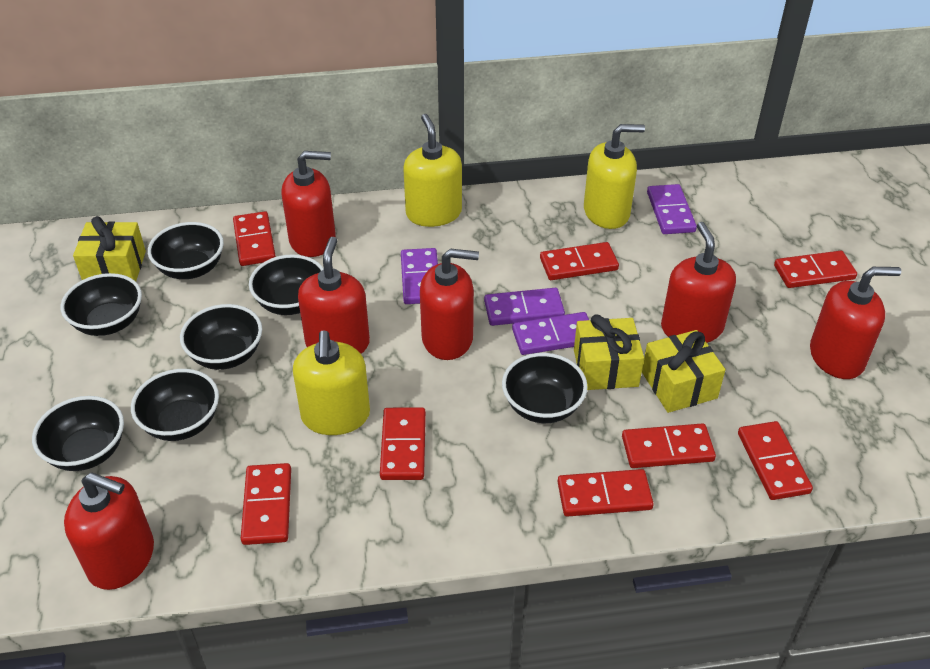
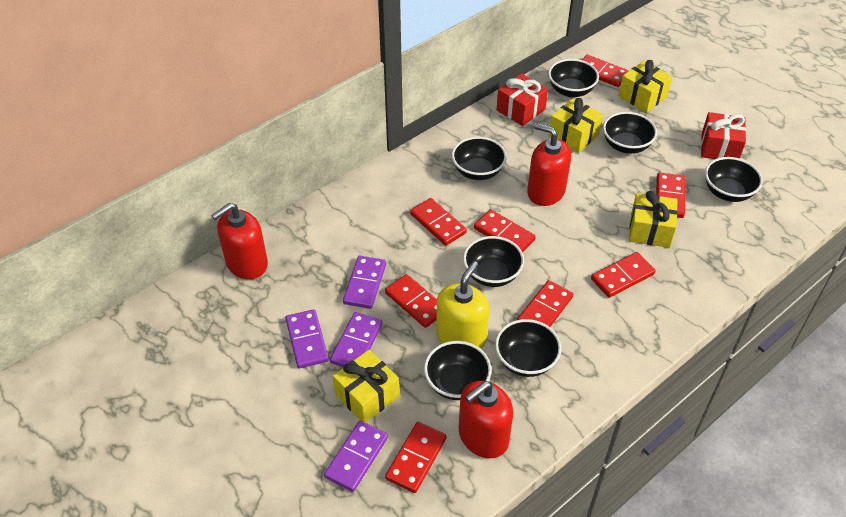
red gift: 0 -> 2
red soap dispenser: 6 -> 3
yellow gift: 3 -> 4
yellow soap dispenser: 3 -> 1

